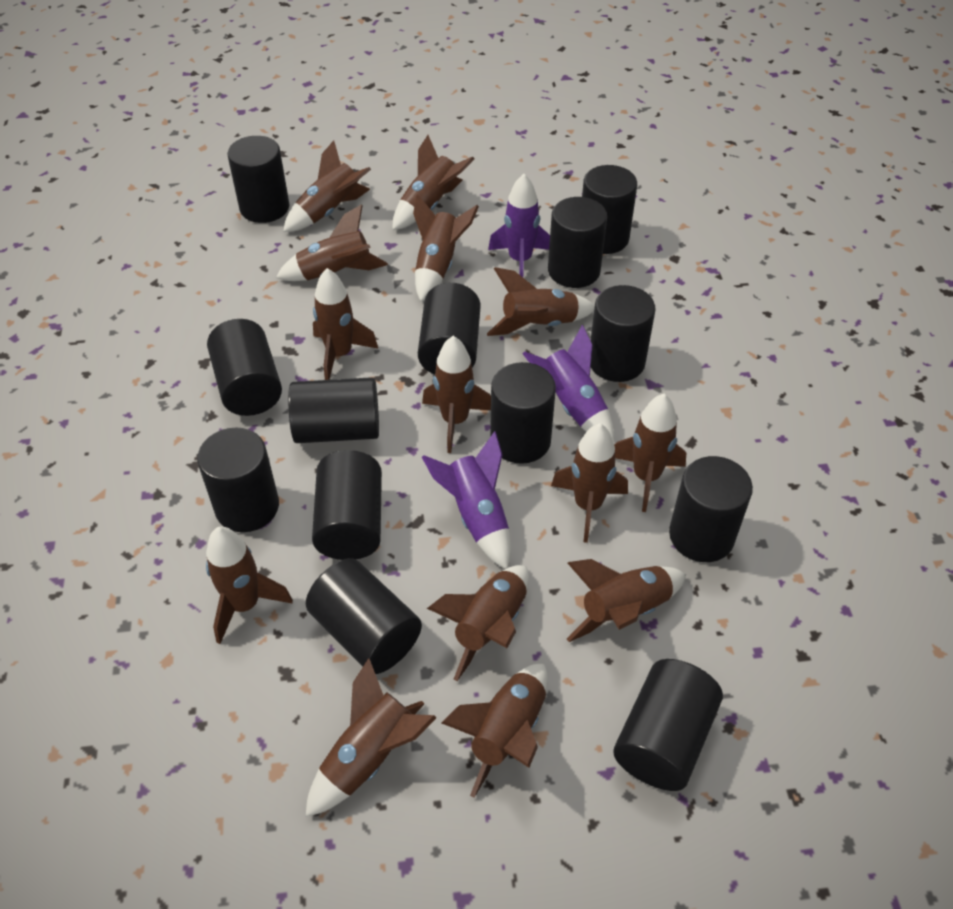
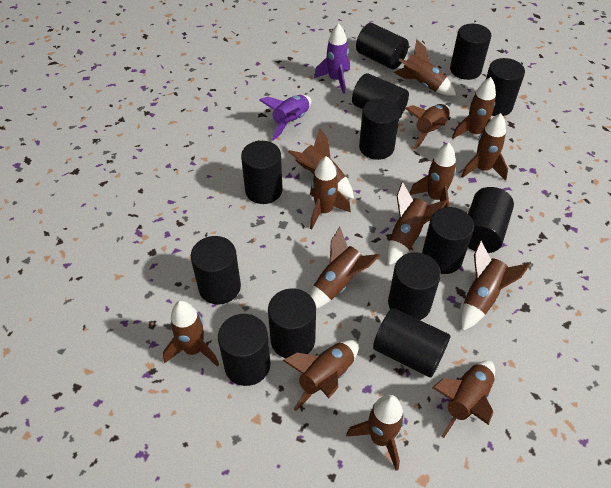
purple rocket: 3 -> 2

